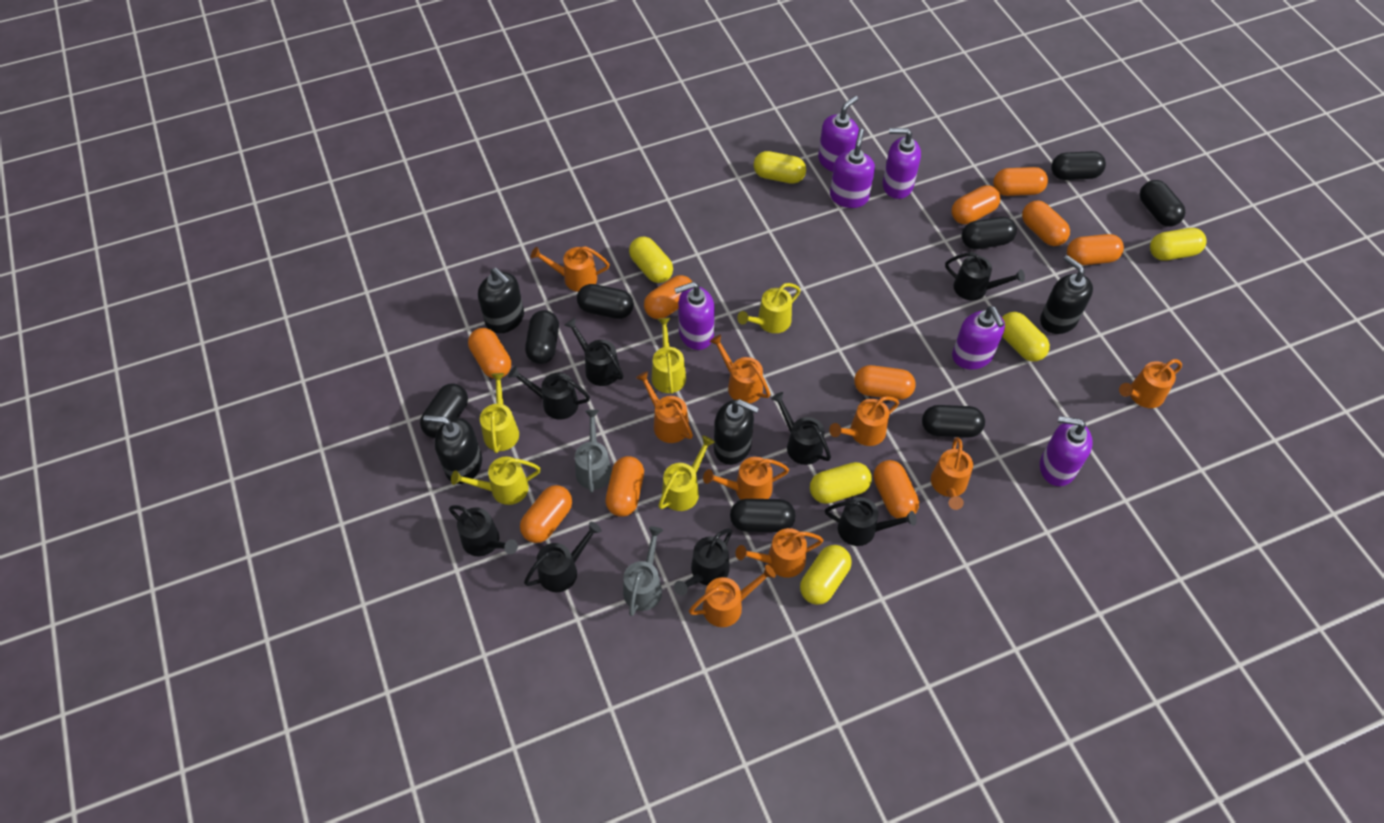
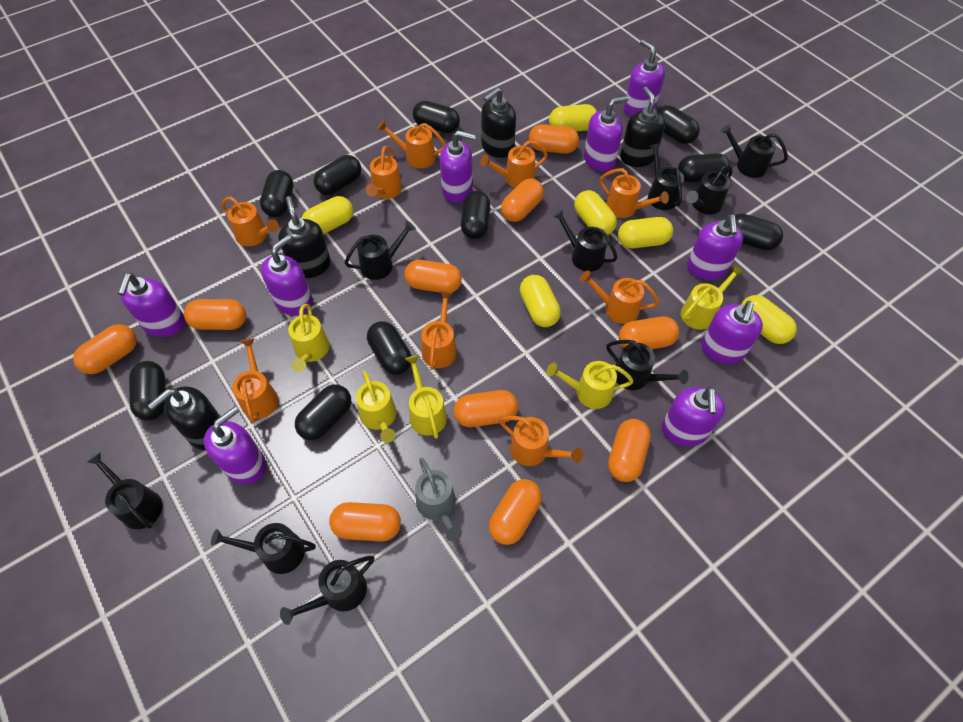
black capsule: 8 -> 10
black watering can: 8 -> 9
grey watering can: 2 -> 1
purple soap dispenser: 6 -> 9

